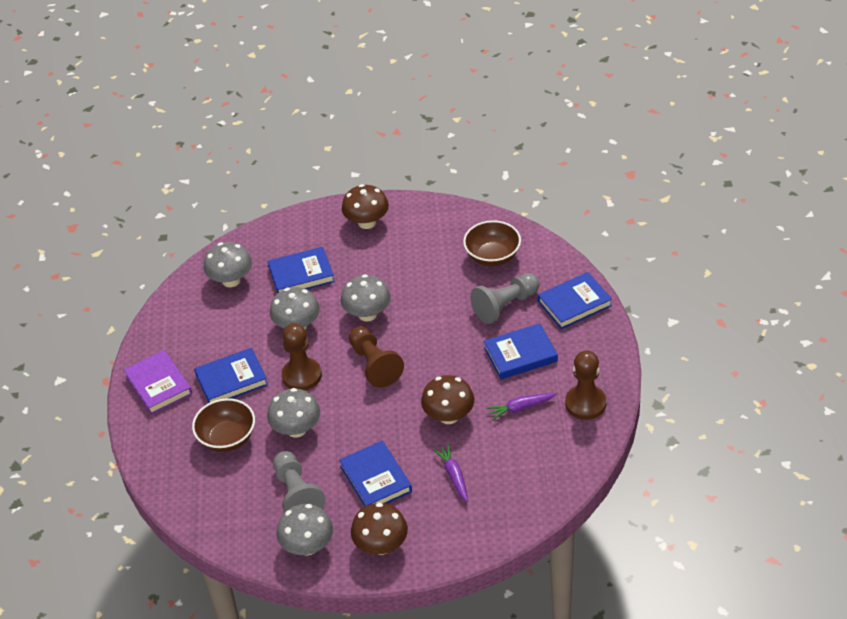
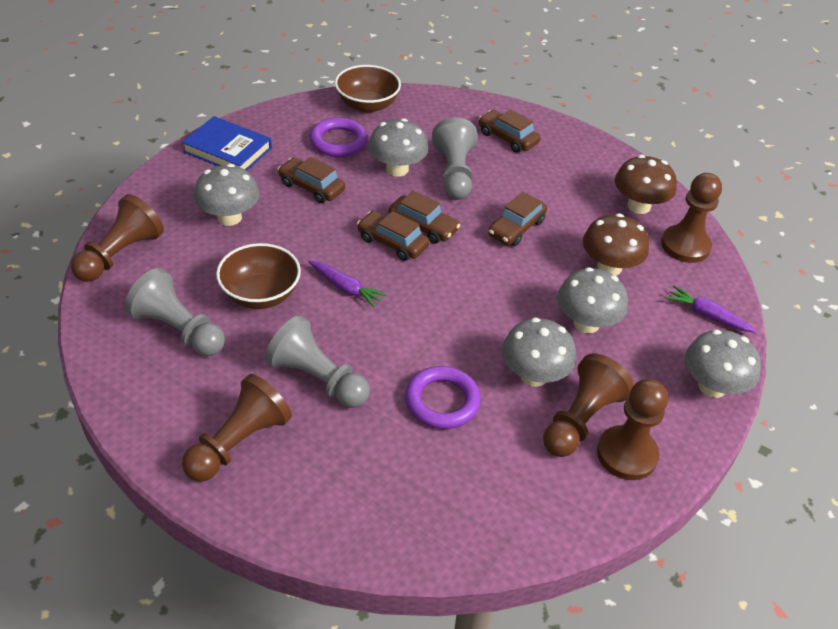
blue book: 5 -> 1
brown car: 0 -> 5
brown mushroom: 3 -> 2
brown pawn: 3 -> 5
grey pawn: 2 -> 3
purple book: 1 -> 0
purple ring: 0 -> 2

